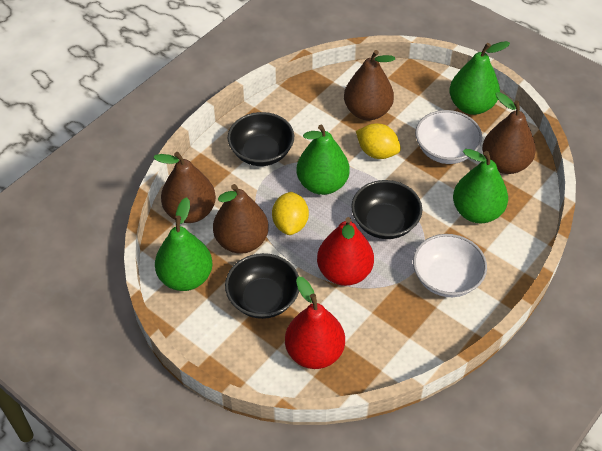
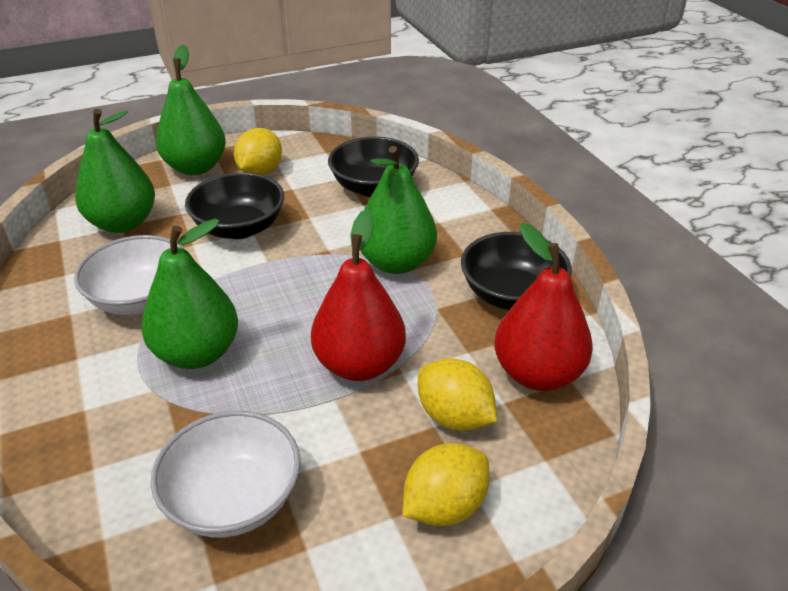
brown pear: 4 -> 0
yellow lemon: 2 -> 3

